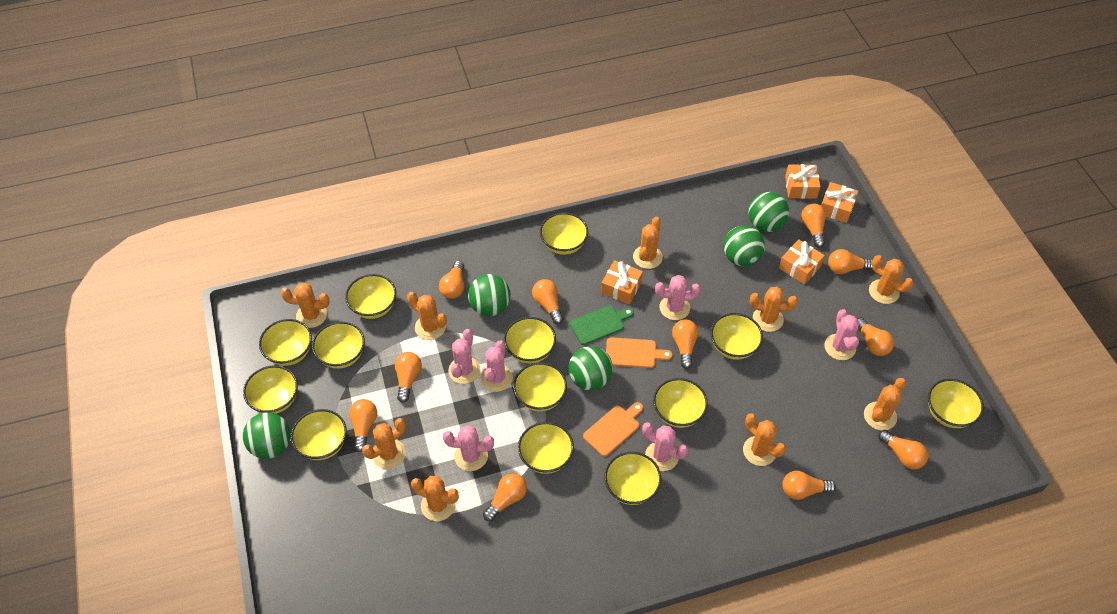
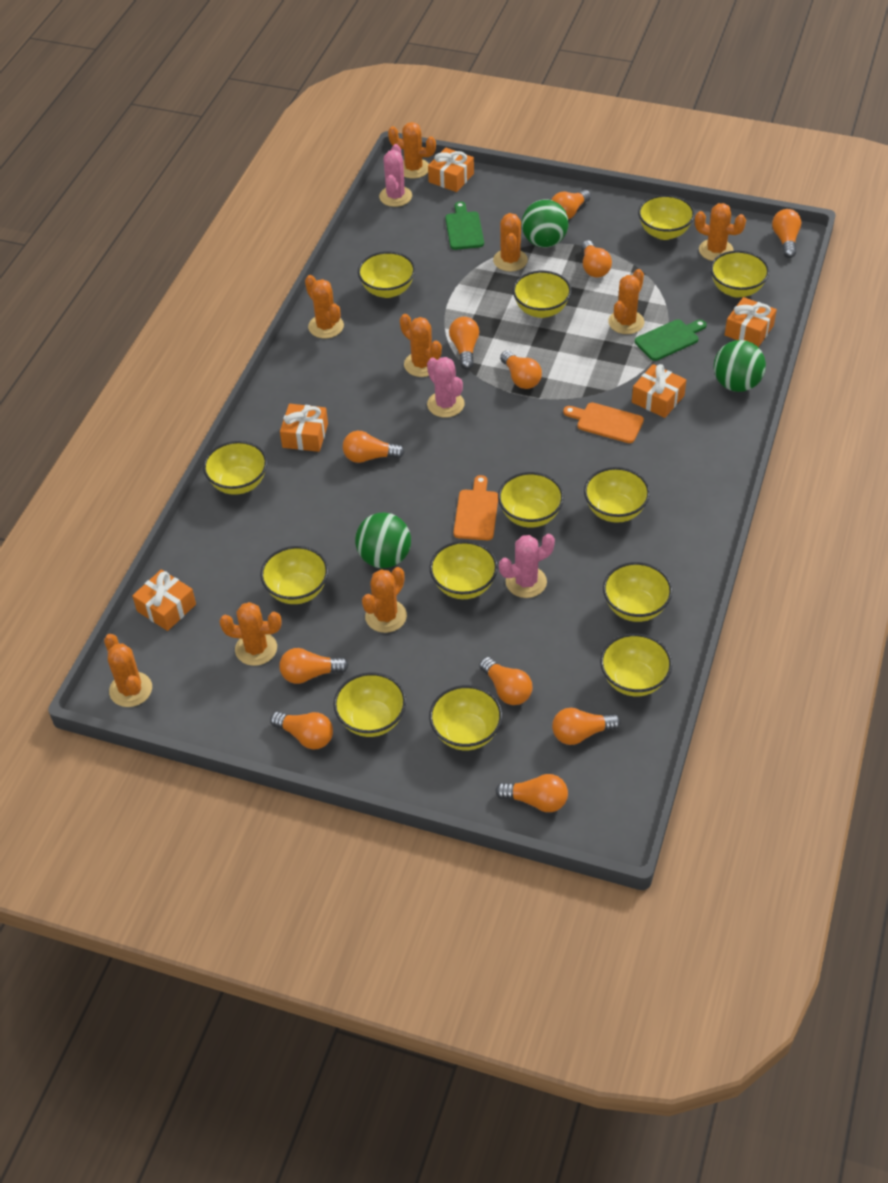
green ball: 5 -> 3
green cutting board: 1 -> 2
orange gift: 4 -> 5
pink cactus: 6 -> 3

